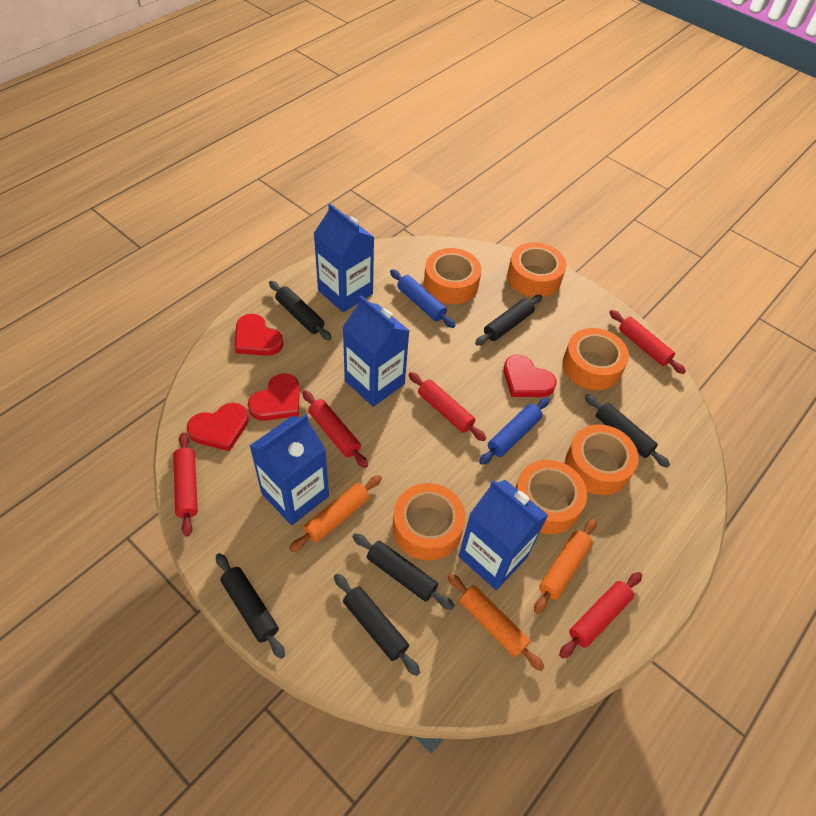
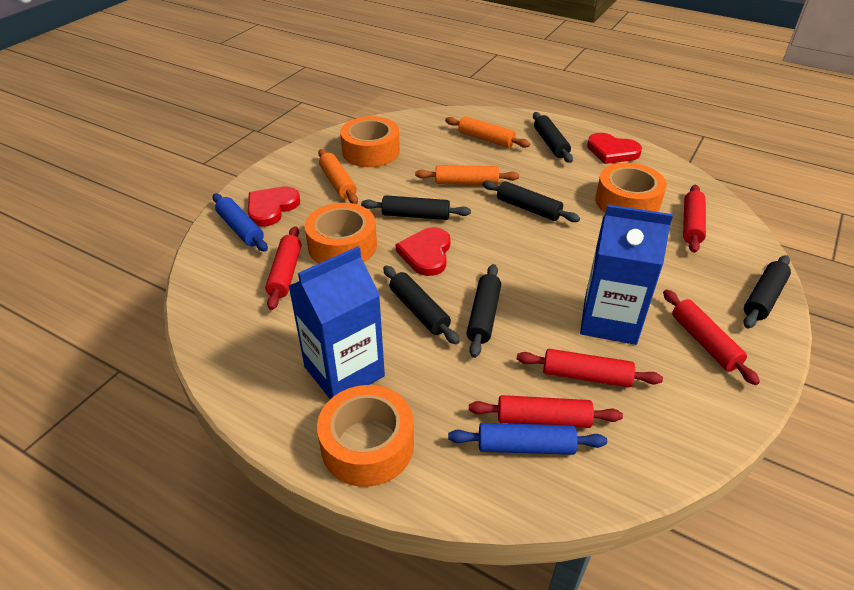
blue carton: 4 -> 2
orange tape: 6 -> 4
red heart: 4 -> 3

